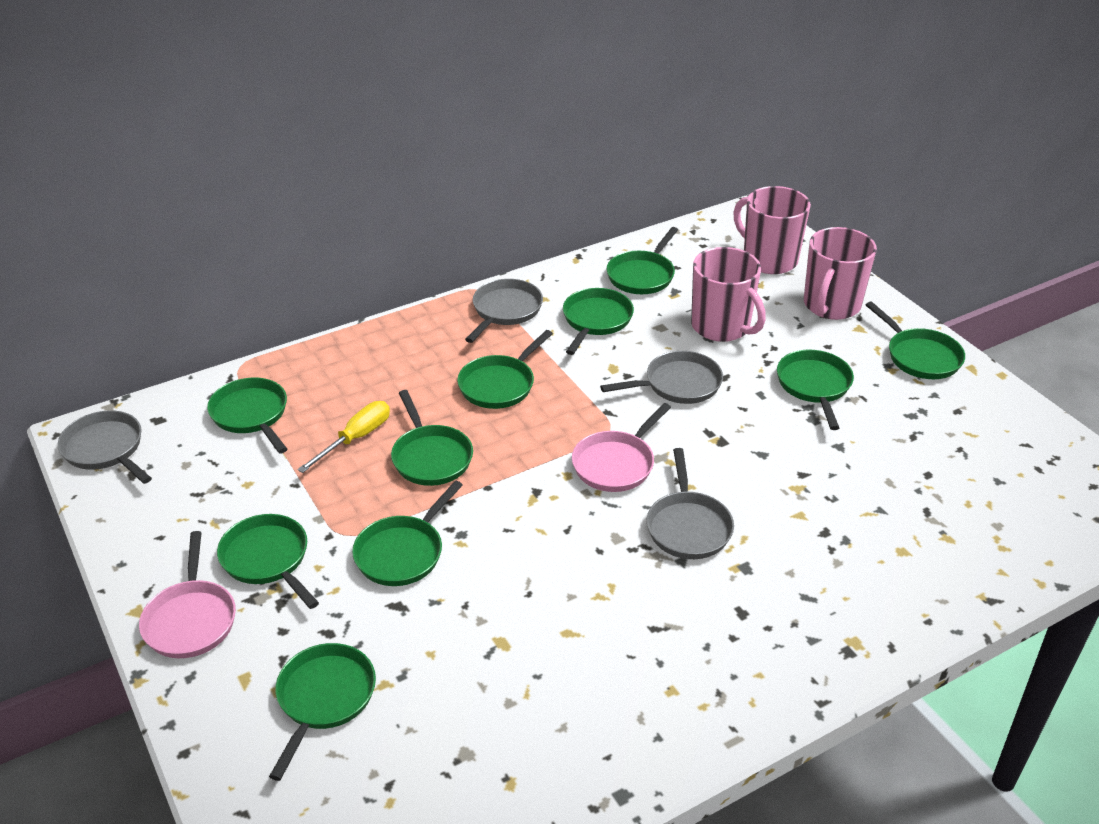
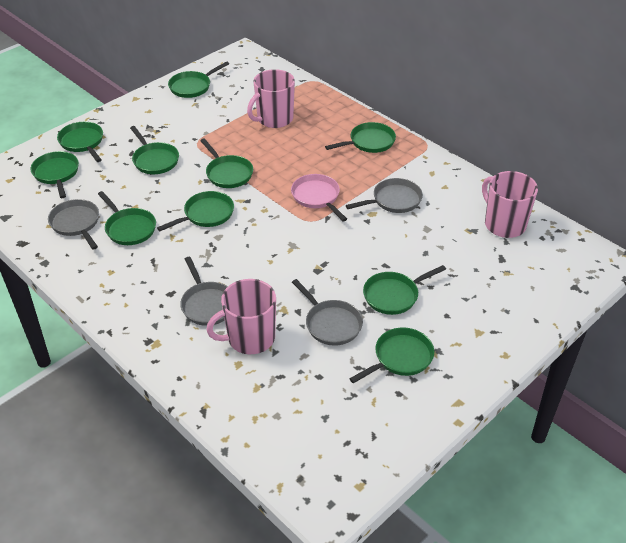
pink pan: 2 -> 1
yellow screwdriver: 1 -> 0

